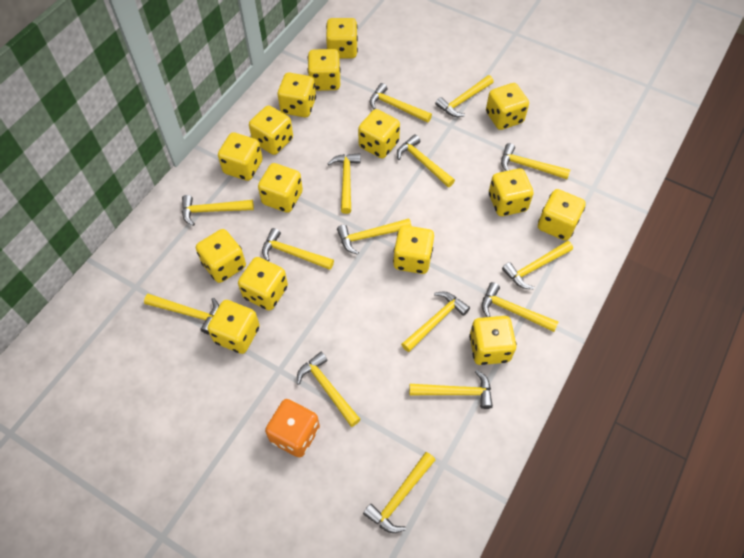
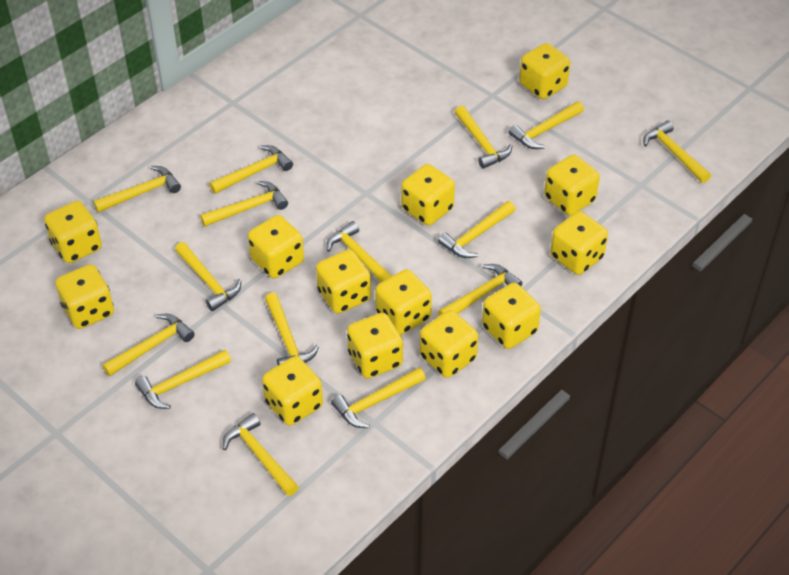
orange dice: 1 -> 0
yellow dice: 15 -> 13

